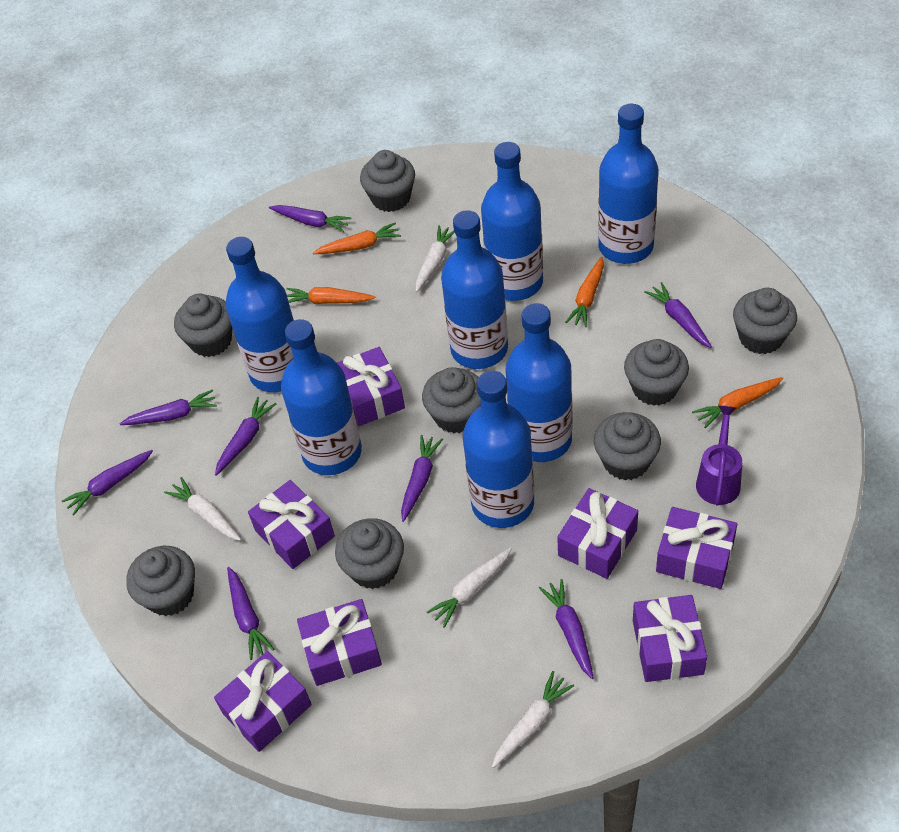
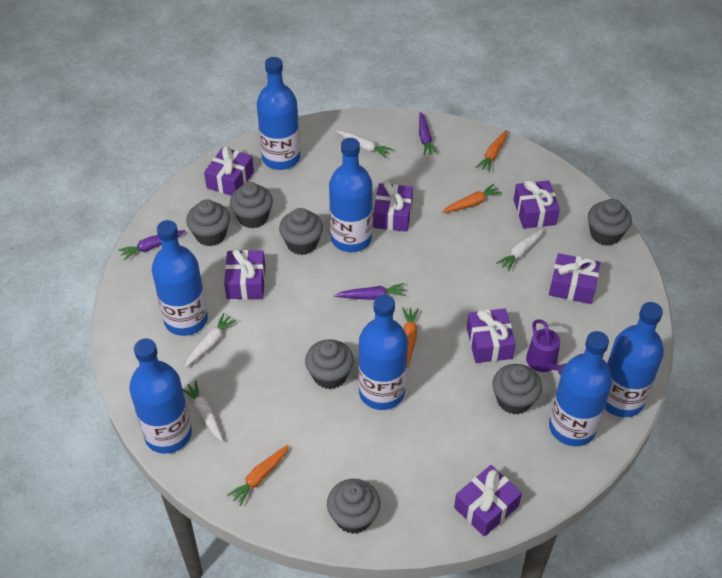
grey cupcake: 8 -> 7
purple carrot: 8 -> 3

